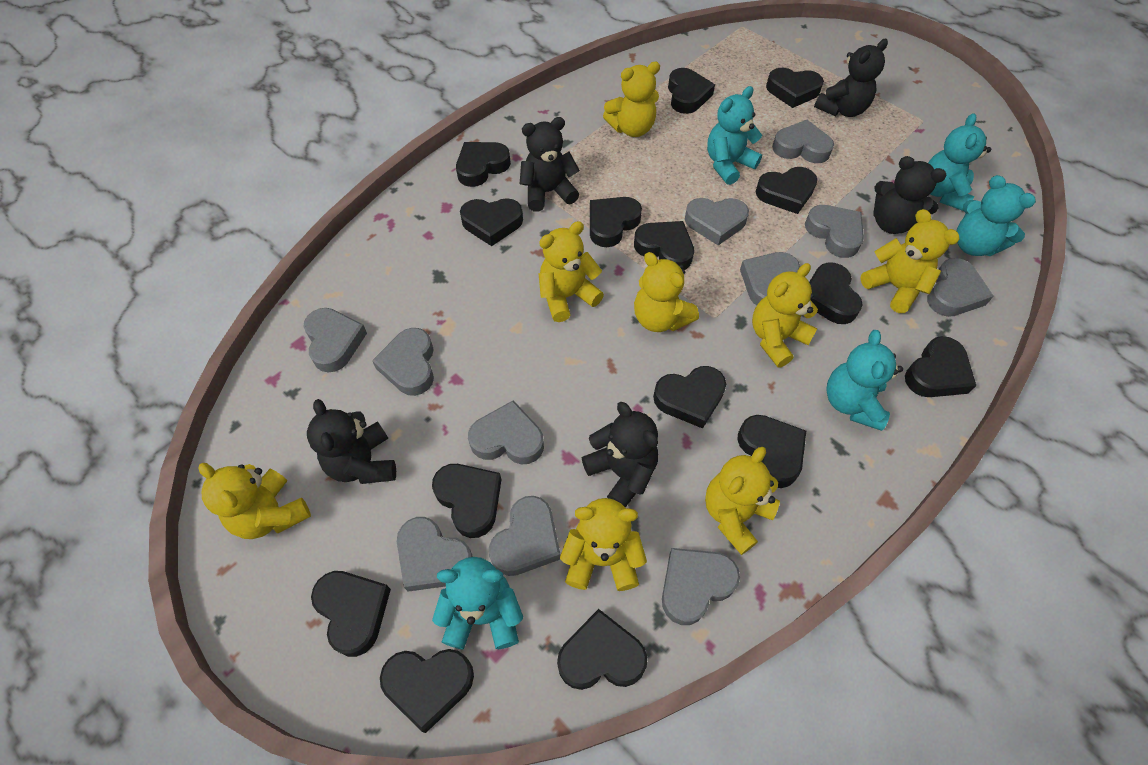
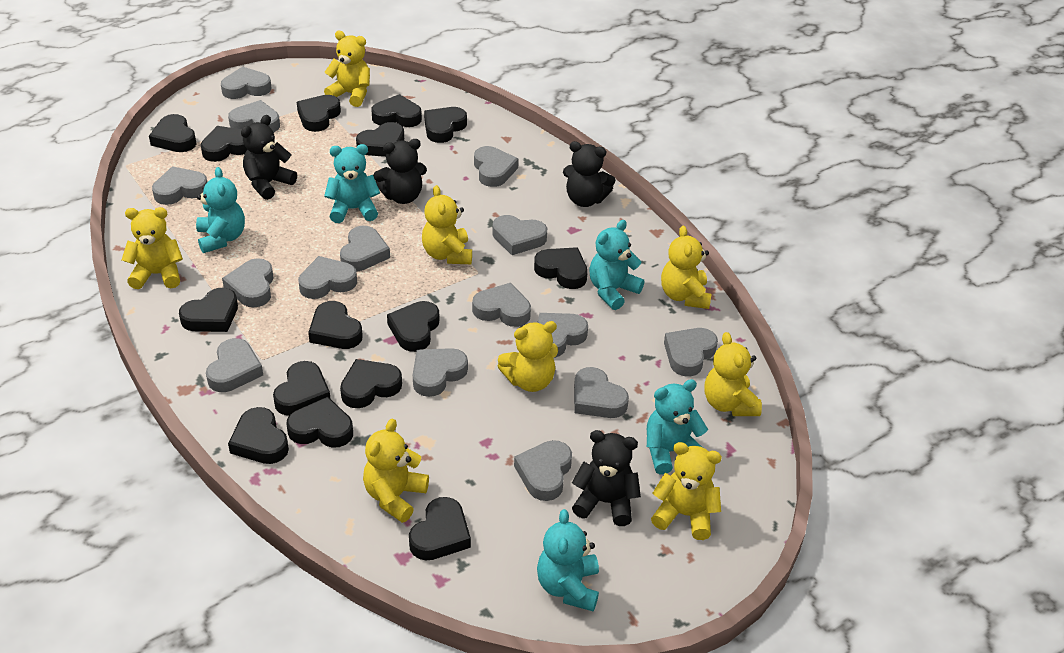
black teddy bear: 5 -> 4
grey heart: 11 -> 15

